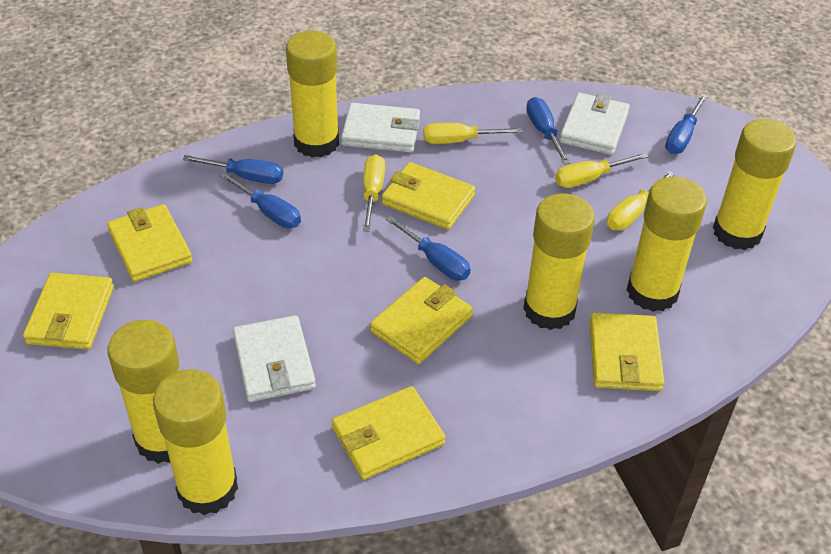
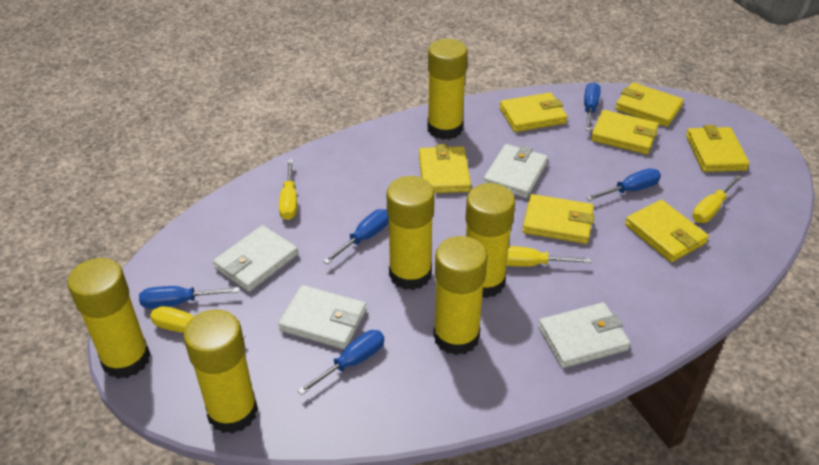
white wallet: 3 -> 4
yellow wallet: 6 -> 7

